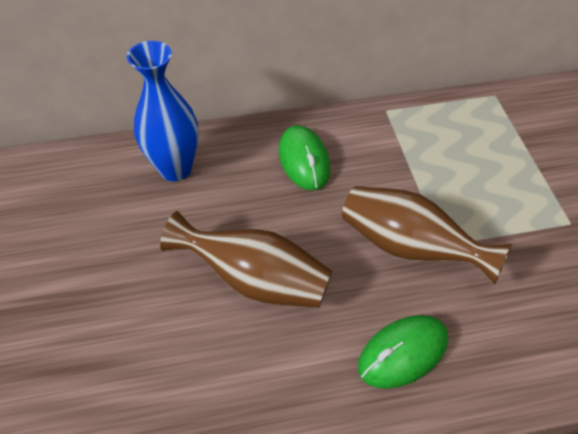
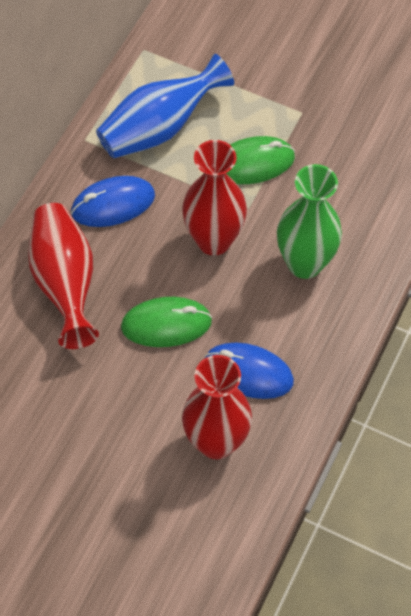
blue mouse: 0 -> 2
brown vase: 2 -> 0
green vase: 0 -> 1
red vase: 0 -> 3

